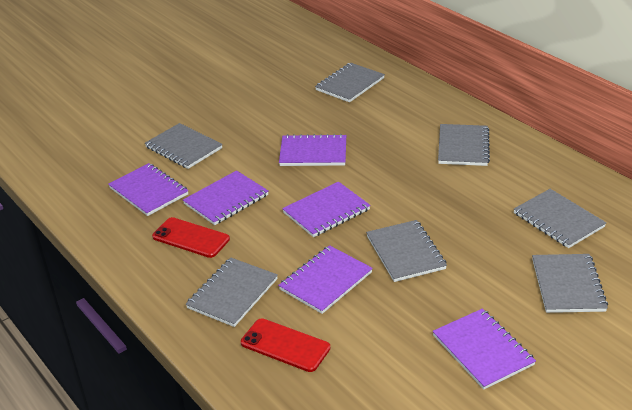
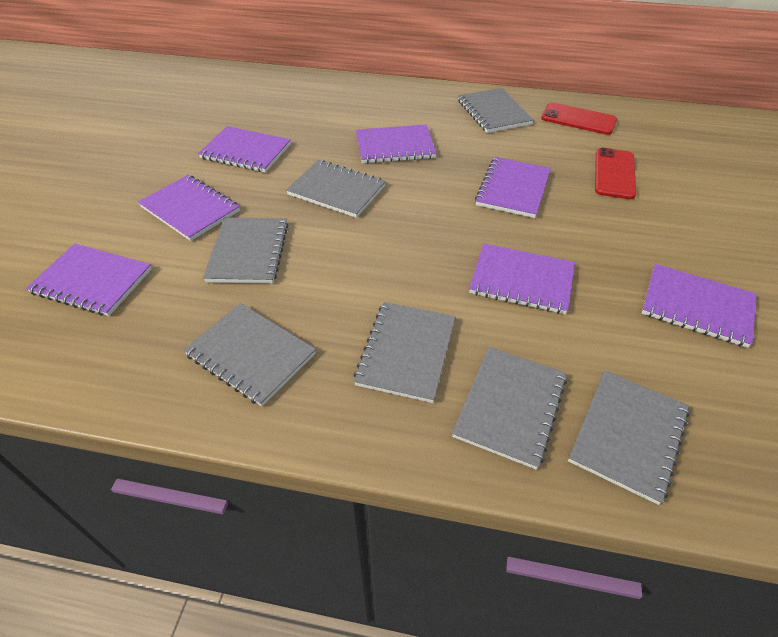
purple notebook: 6 -> 7

